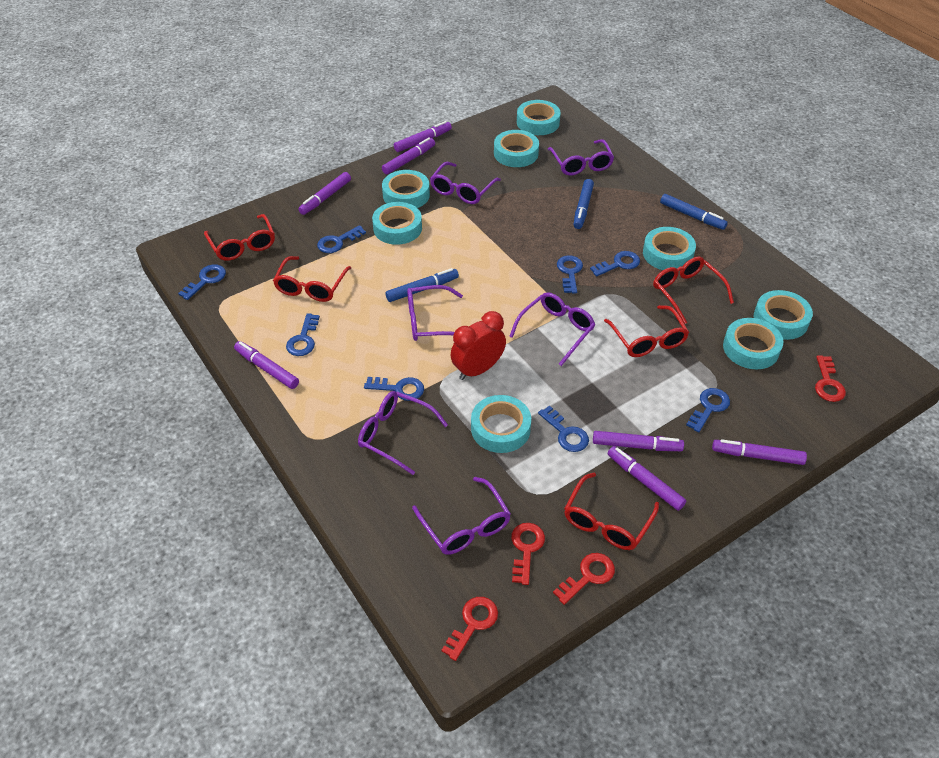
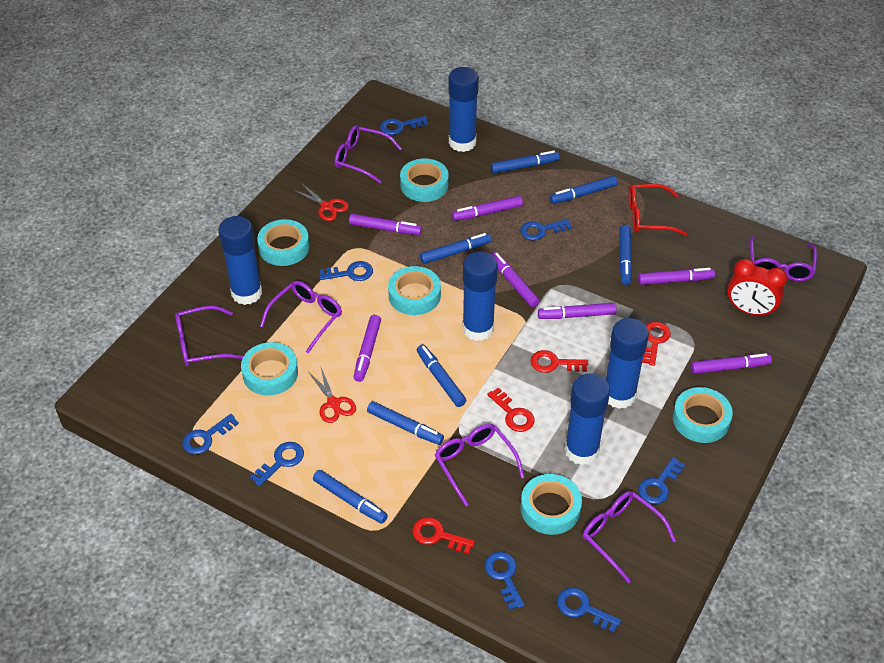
blue glue stick: 0 -> 5
blue marker: 3 -> 7
red glasses: 5 -> 1
red scissors: 0 -> 2
turquoise tape: 8 -> 6

